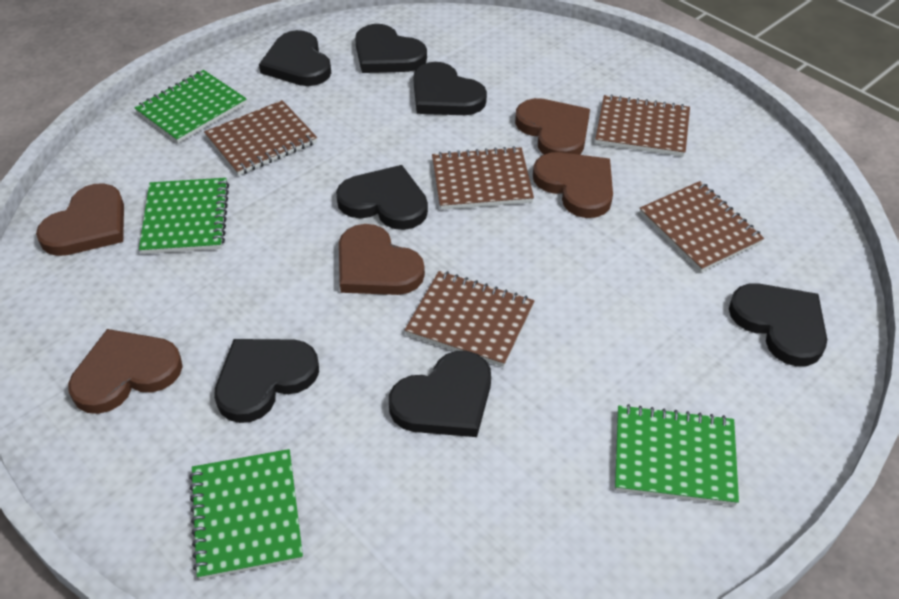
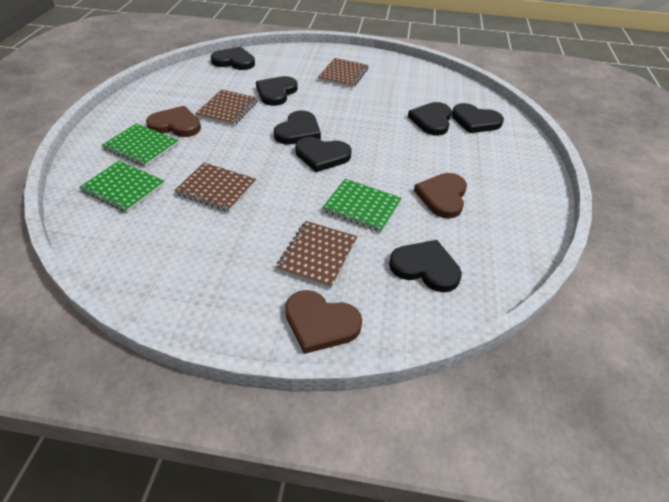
brown heart: 5 -> 3
brown notebook: 5 -> 4
green notebook: 4 -> 3

